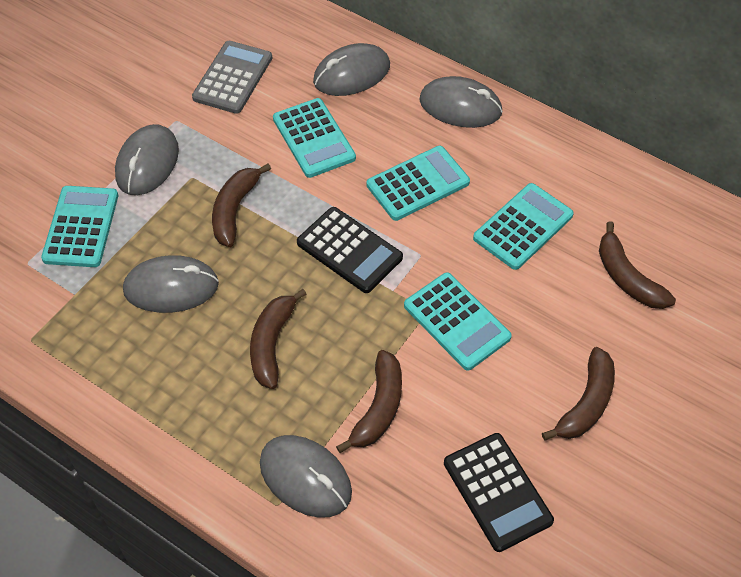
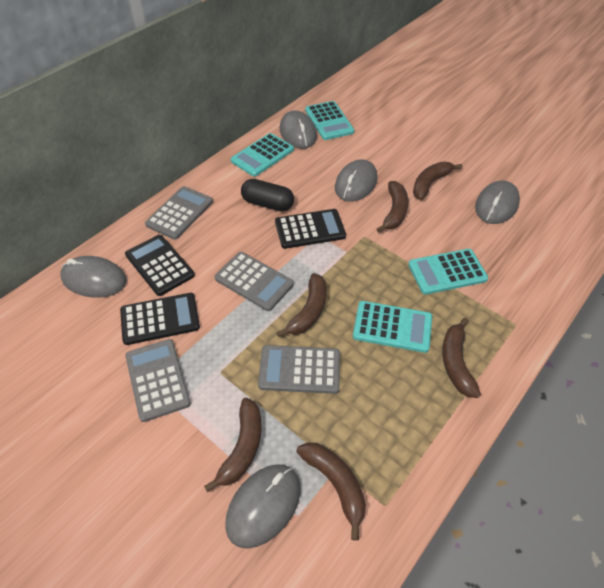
black calculator: 2 -> 3
black capsule: 0 -> 1
brown banana: 5 -> 6
grey calculator: 1 -> 4
turquoise calculator: 5 -> 4

